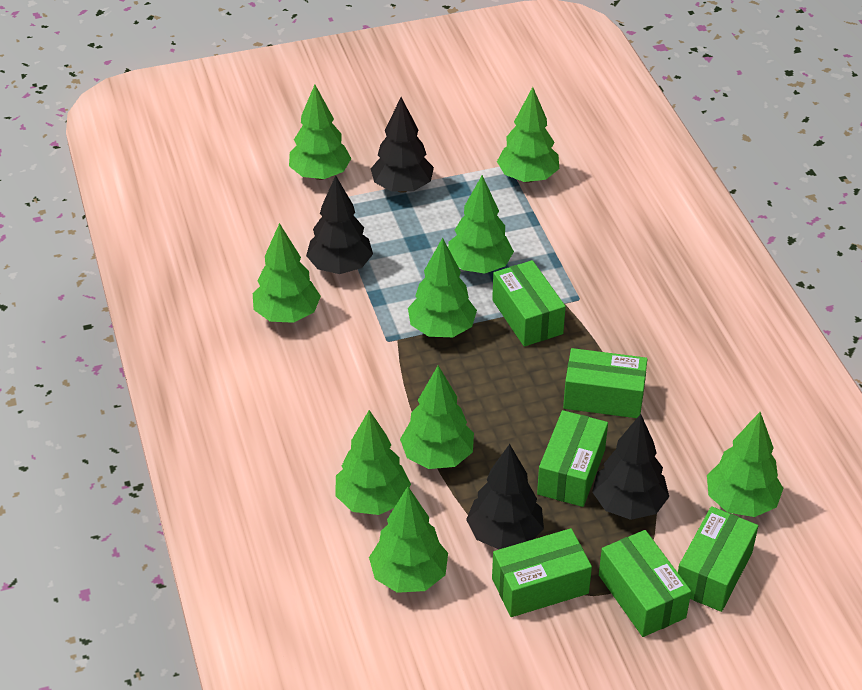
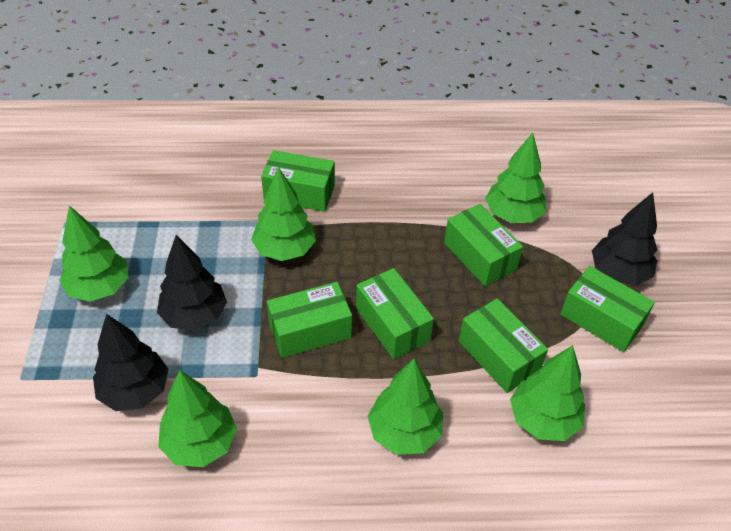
black tree: 4 -> 3
green tree: 9 -> 6

